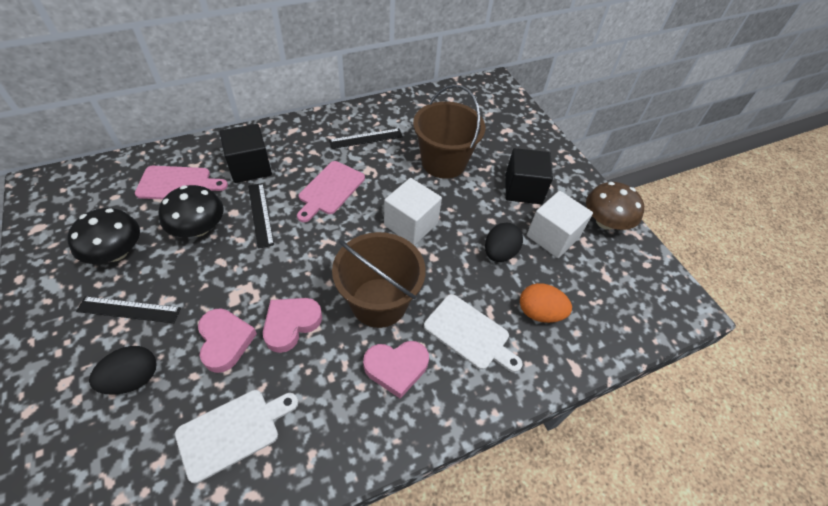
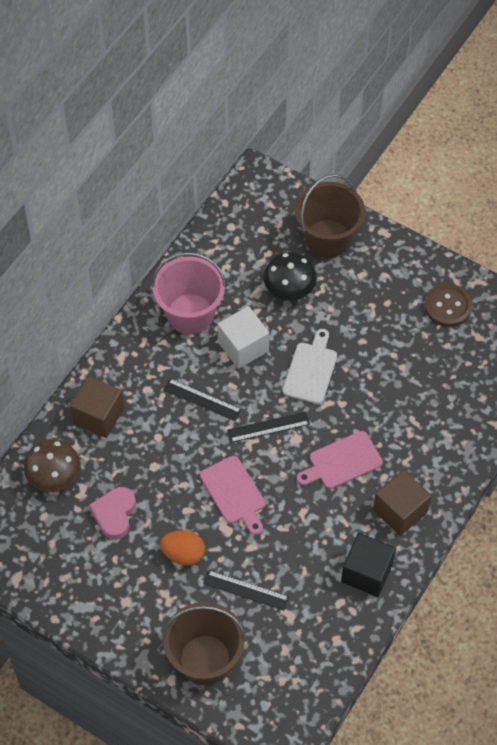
black cube: 2 -> 1
black egg: 2 -> 0
black mushroom: 2 -> 1
brown button: 0 -> 1
brown cube: 0 -> 2
pink bucket: 0 -> 1
pink heart: 3 -> 1
white cube: 2 -> 1
white cutting board: 2 -> 1

